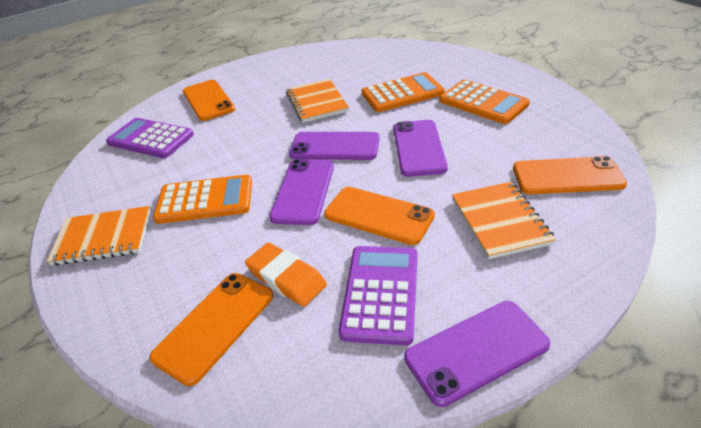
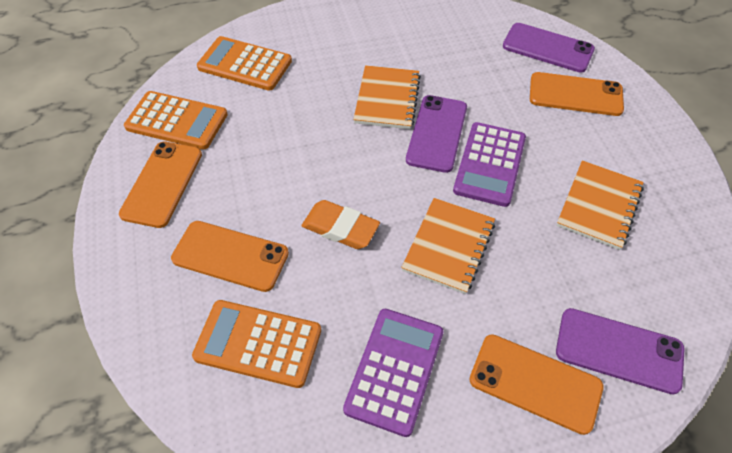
purple phone: 4 -> 3

